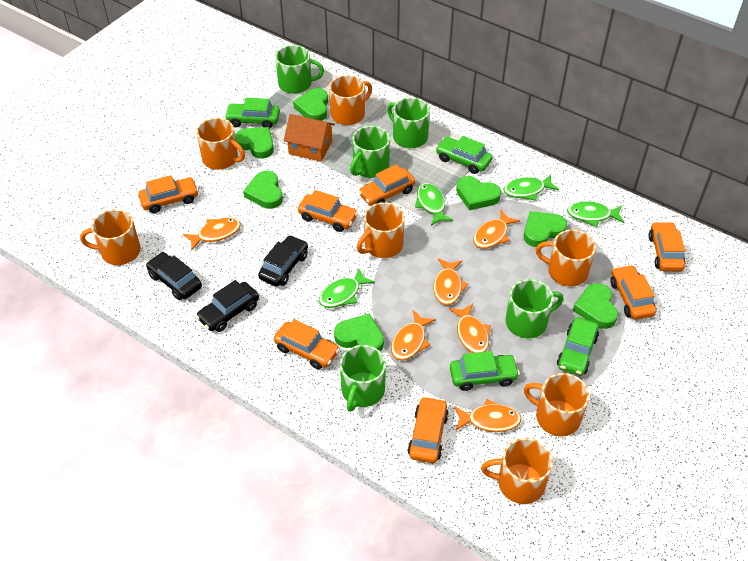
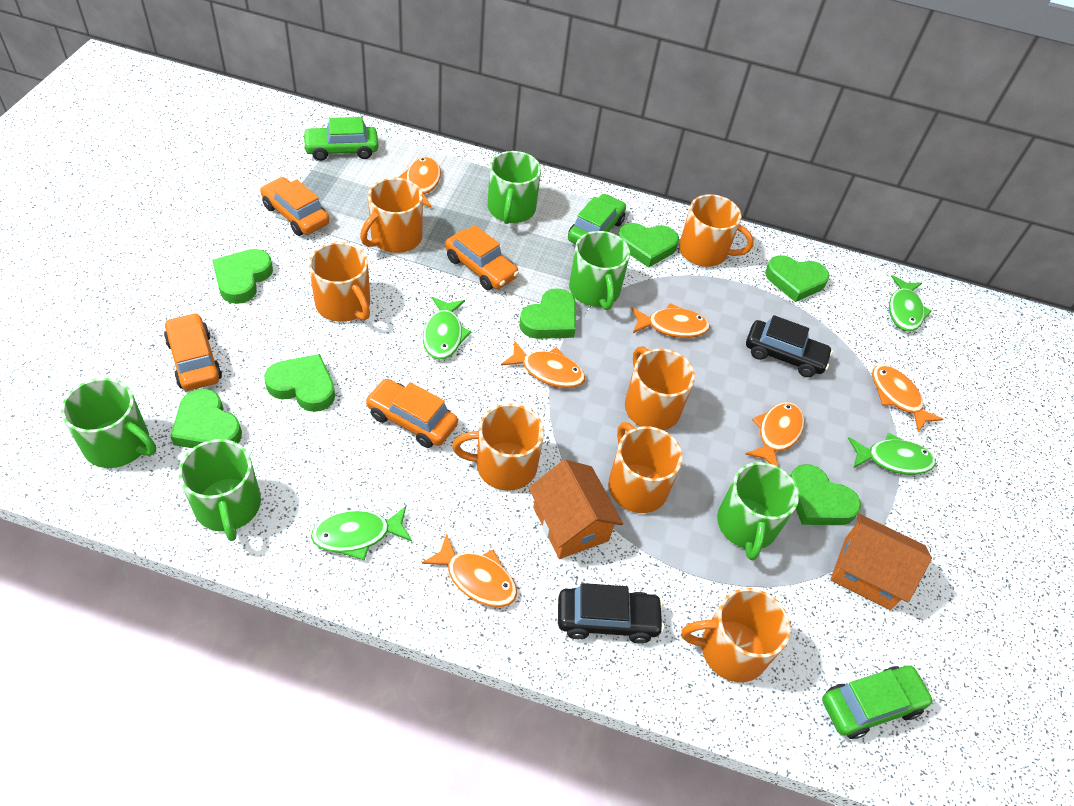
black car: 3 -> 2
green car: 4 -> 3
orange car: 7 -> 4
orange house: 1 -> 2

